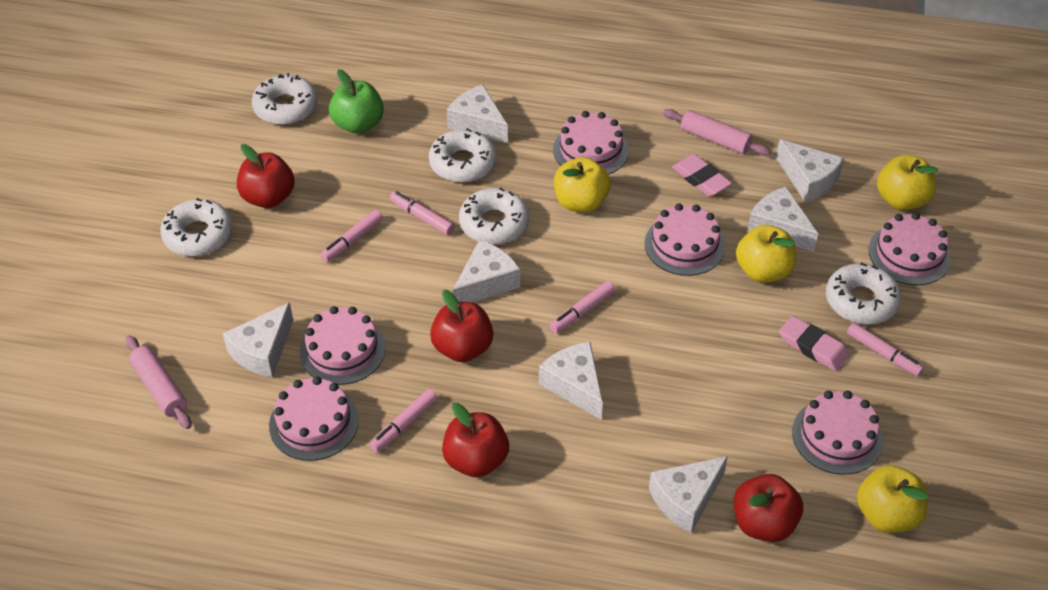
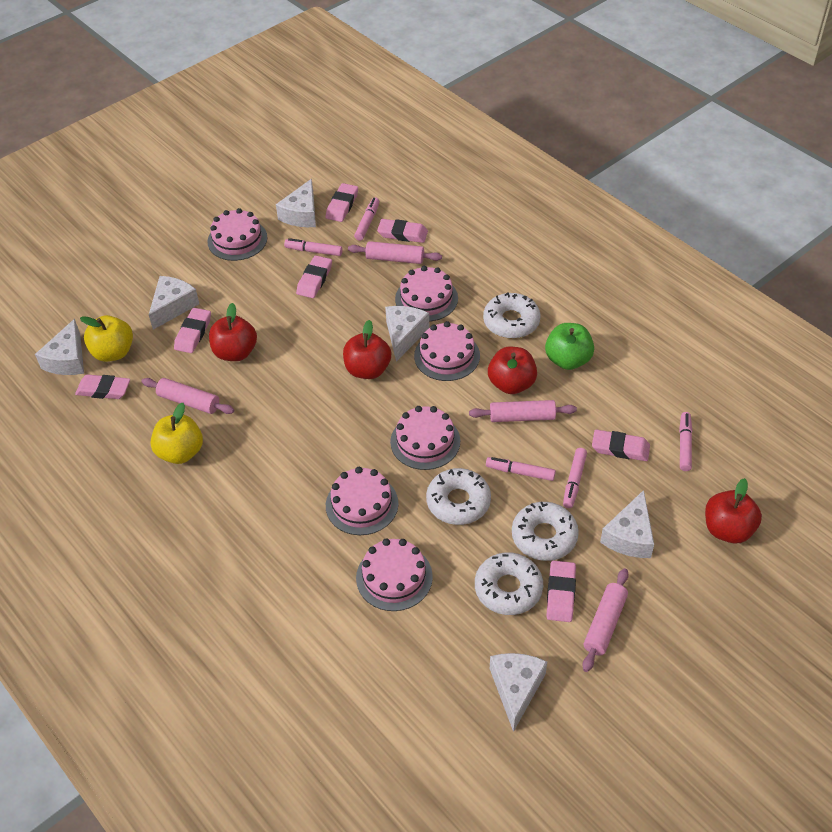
pink eraser: 2 -> 7
pink rolling pin: 2 -> 4
white cheese: 7 -> 6
white donut: 5 -> 4
yellow apple: 4 -> 2

